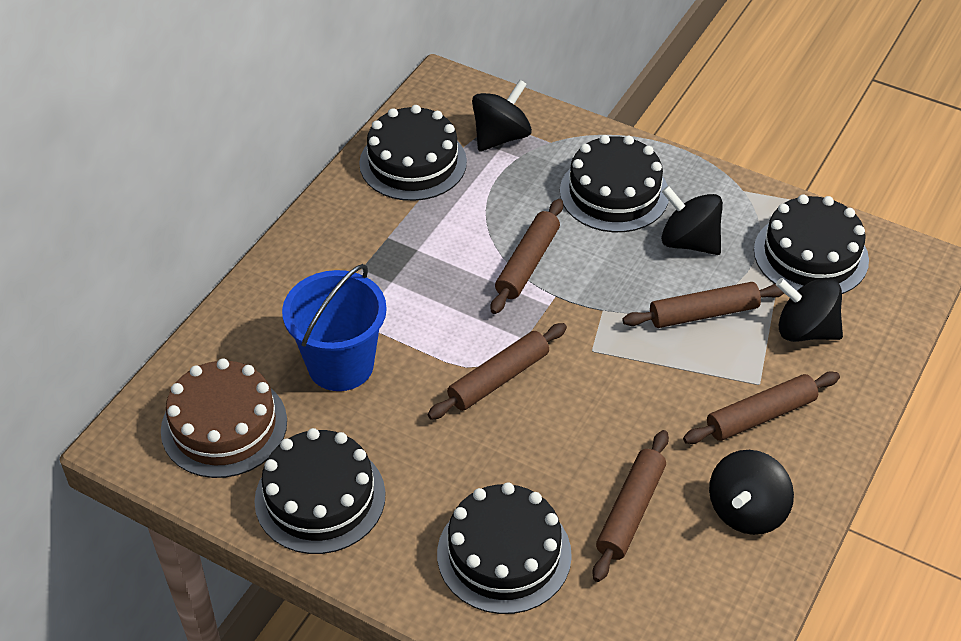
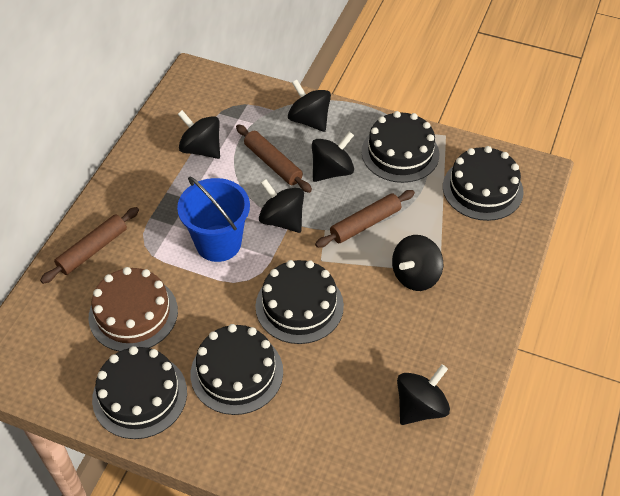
black spinning top: 4 -> 6
brown rolling pin: 5 -> 3

